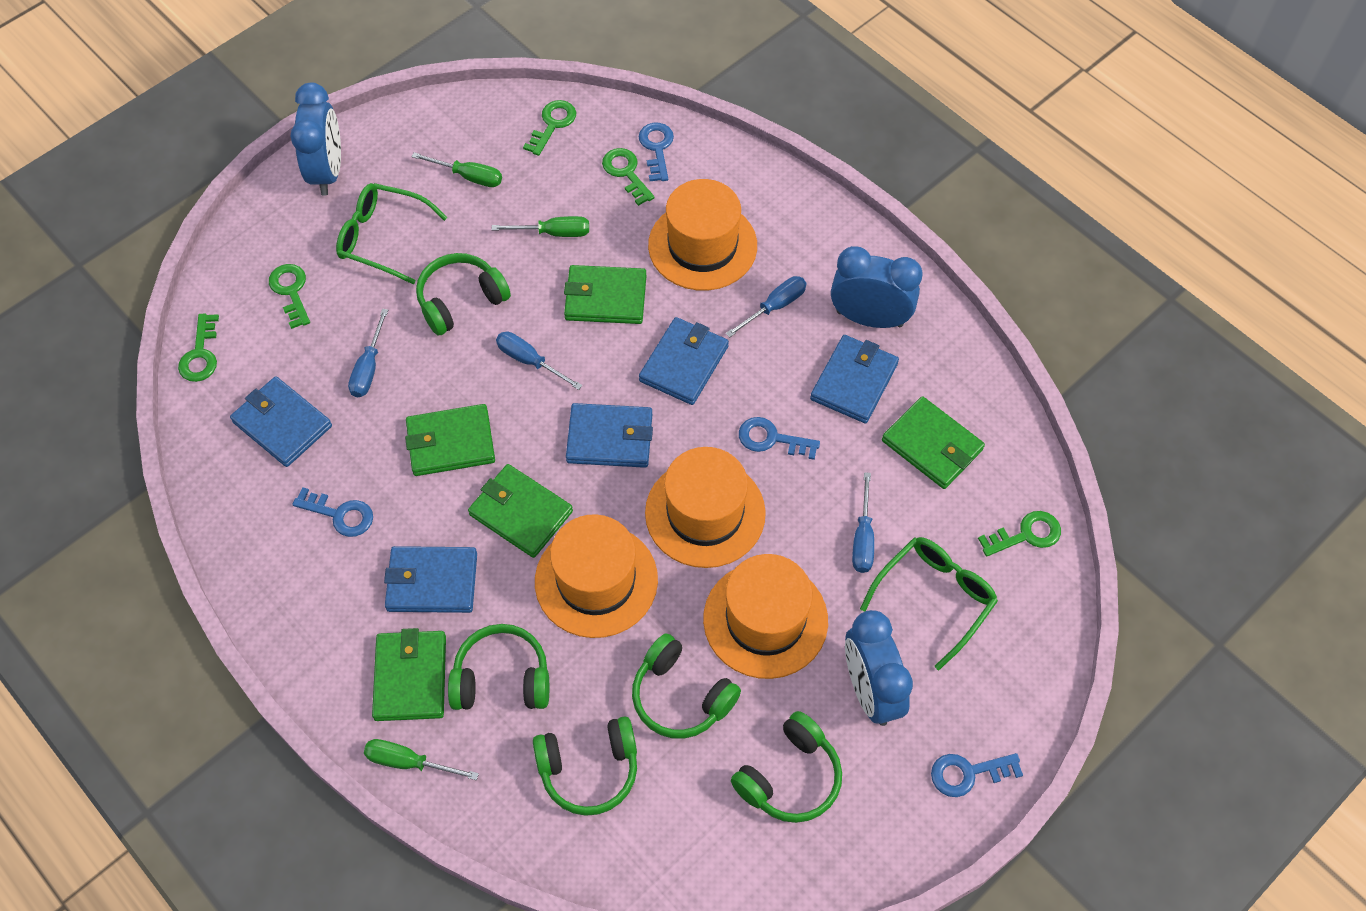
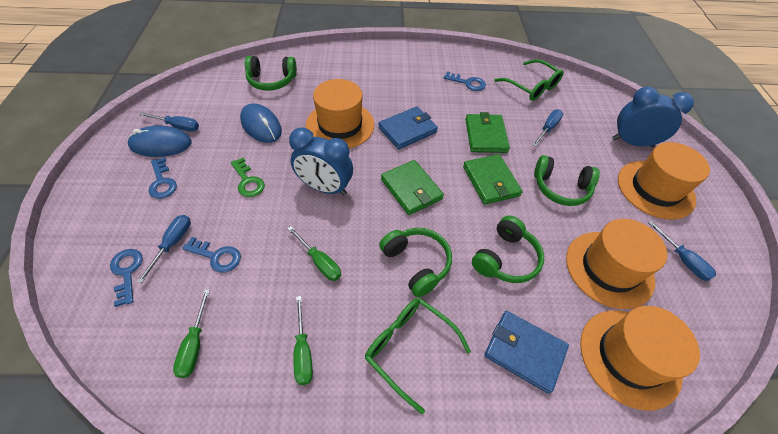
blue clock: 3 -> 2
blue mouse: 0 -> 2
blue wallet: 5 -> 2
green headphones: 5 -> 4
green key: 5 -> 1
green wallet: 5 -> 3

